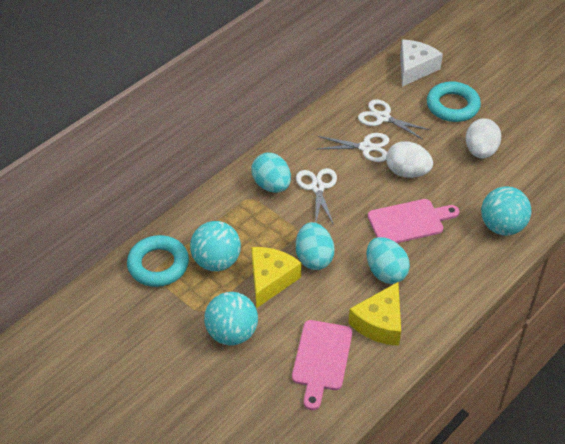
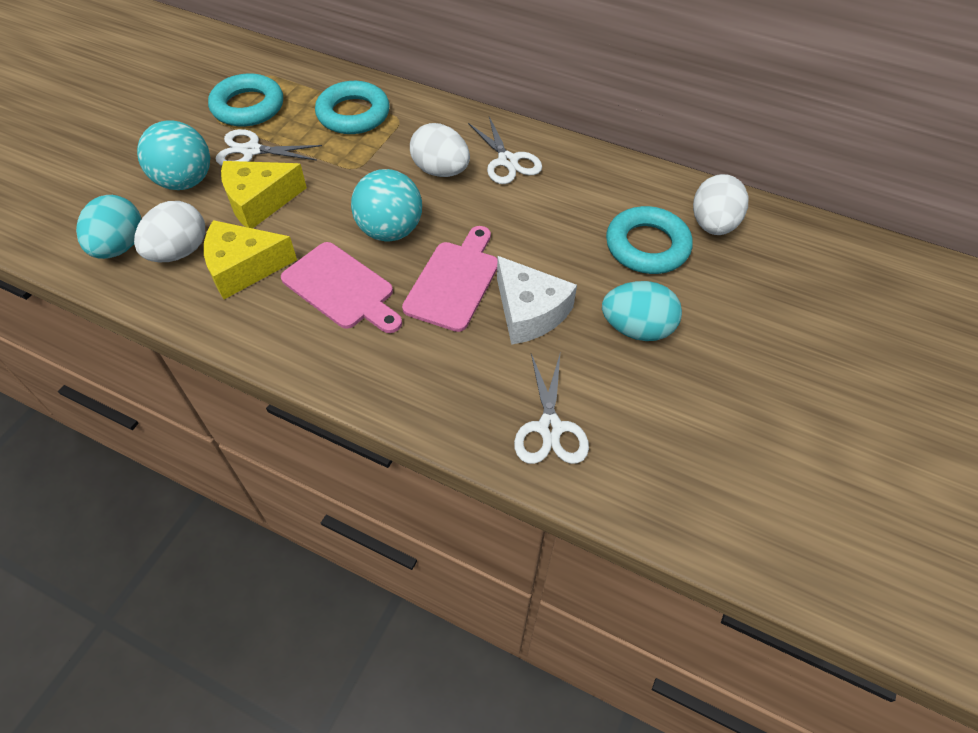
turquoise ball: 3 -> 2
turquoise egg: 3 -> 2
turquoise ring: 2 -> 3
white egg: 2 -> 3

